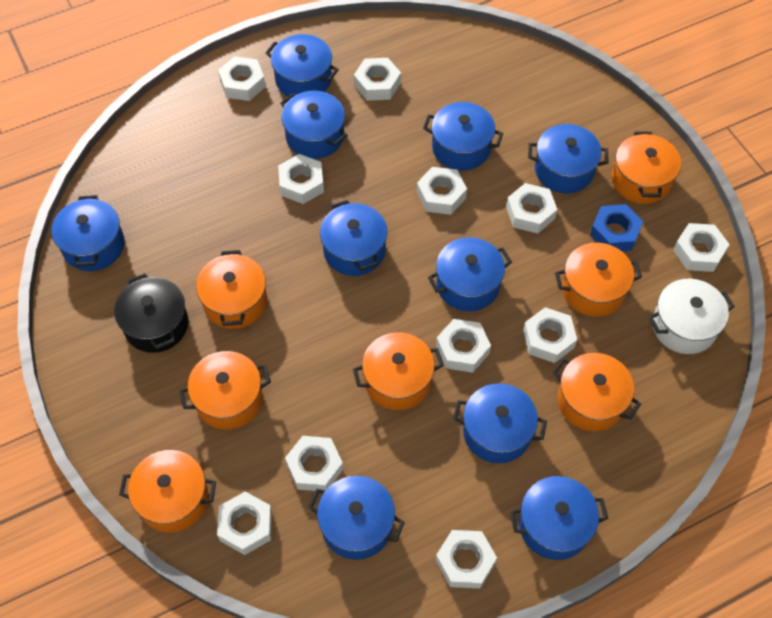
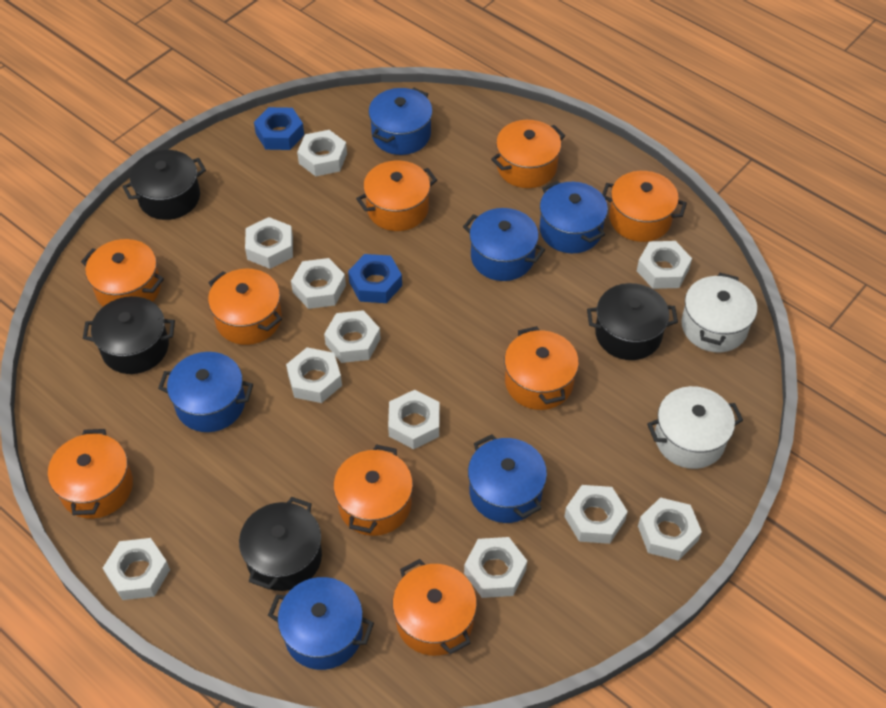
black pot: 1 -> 4
blue nut: 1 -> 2
blue pot: 10 -> 6
orange pot: 7 -> 9
white pot: 1 -> 2

